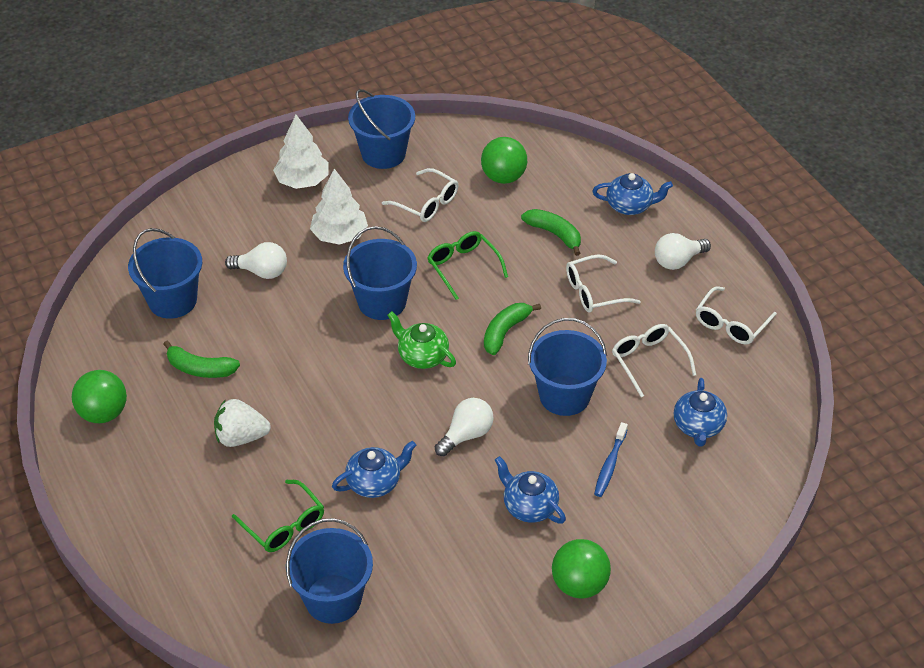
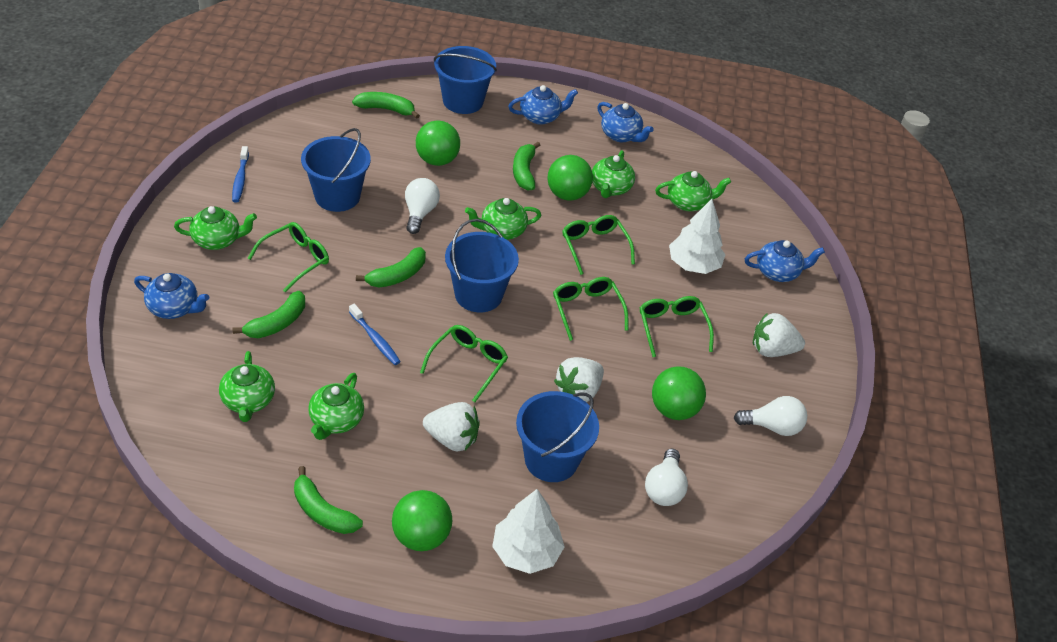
blue bucket: 5 -> 4
blue toothbrush: 1 -> 2
green ball: 3 -> 4
green banana: 3 -> 5
green glasses: 2 -> 5
green teapot: 1 -> 6
white glasses: 4 -> 0
white strawberry: 1 -> 3

